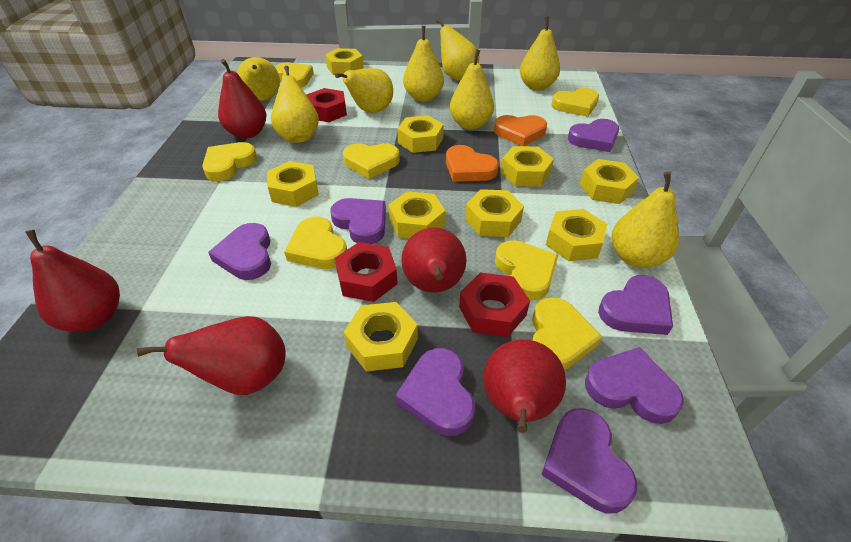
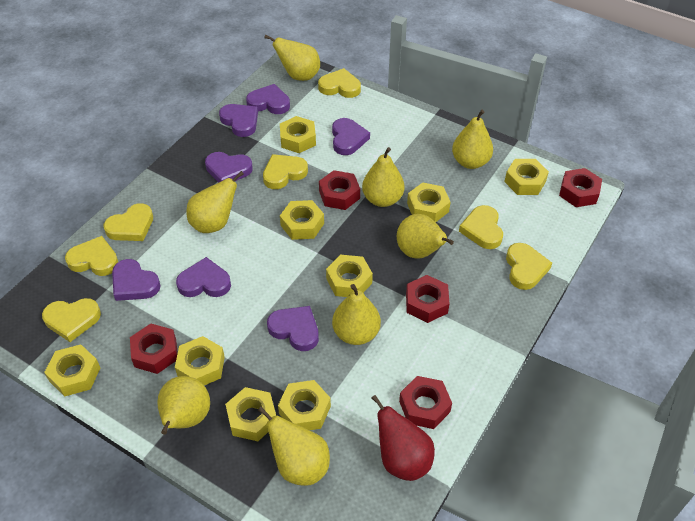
orange heart: 2 -> 0
red nut: 3 -> 5
red pear: 5 -> 1

